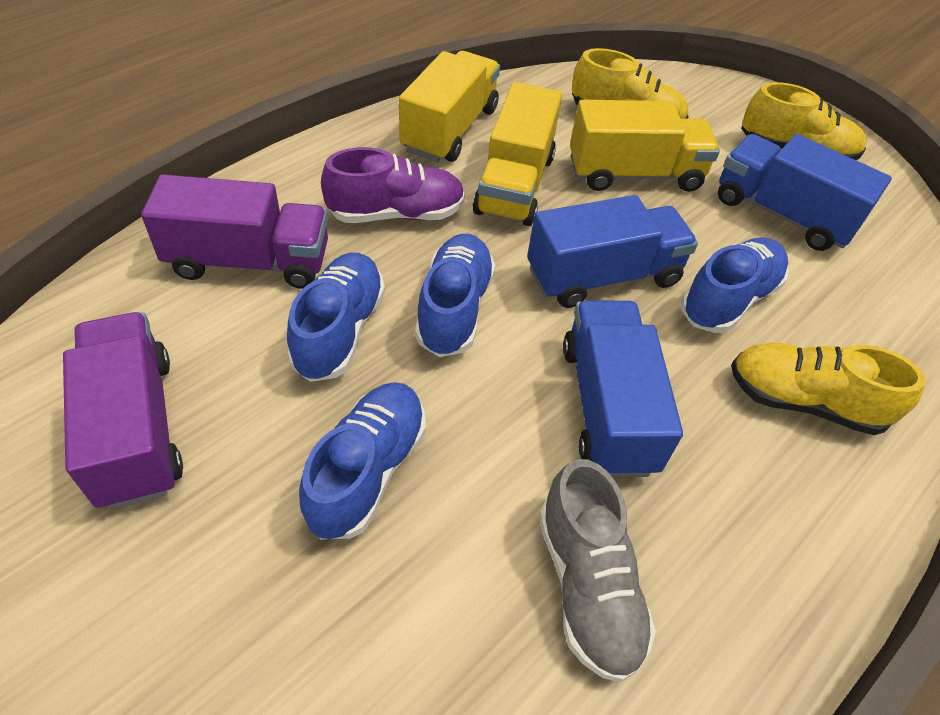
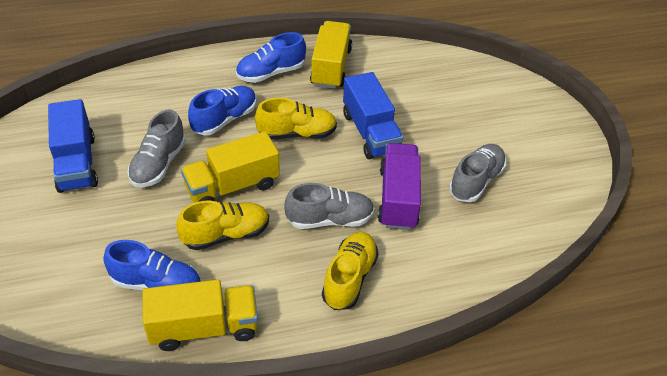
blue shoe: 4 -> 3
blue truck: 3 -> 2
grey shoe: 1 -> 3
purple shoe: 1 -> 0
purple truck: 2 -> 1

